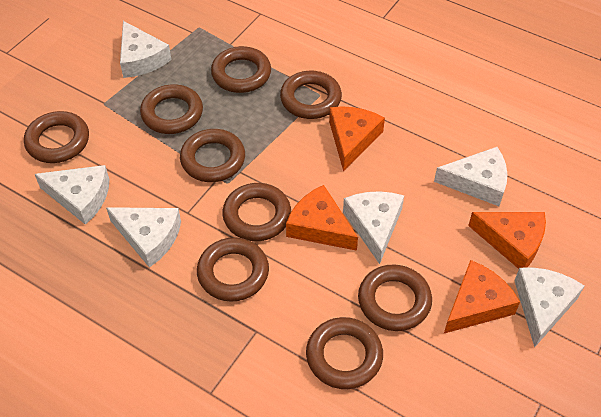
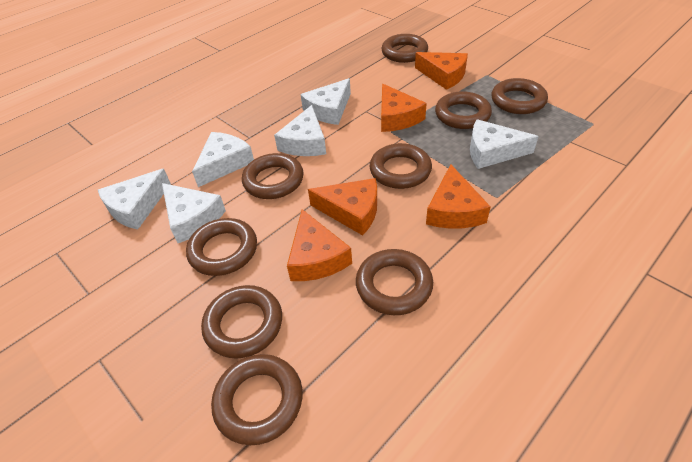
orange cheese: 4 -> 5

